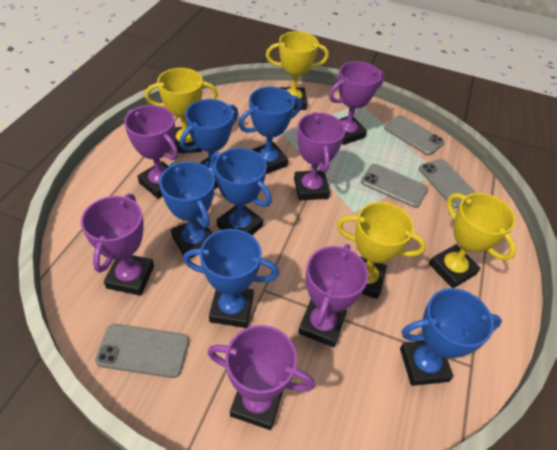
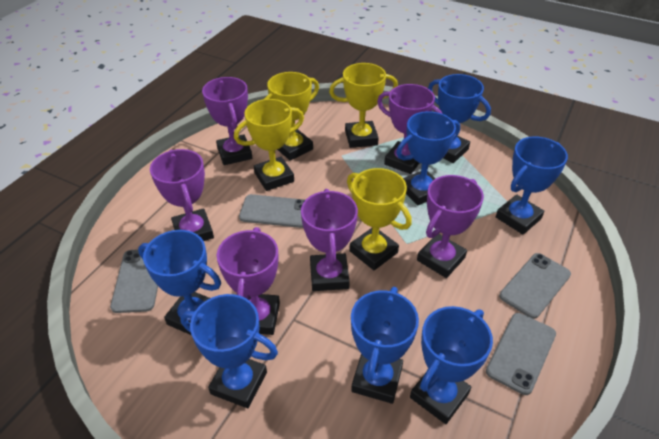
blue trophy: 6 -> 7

